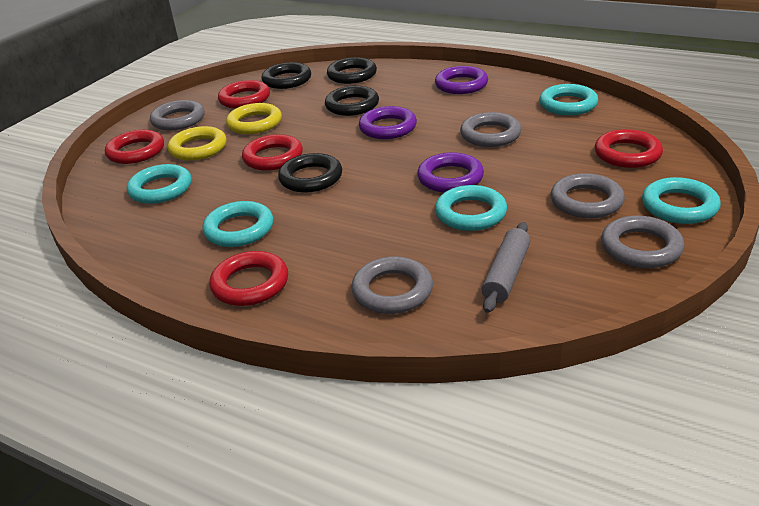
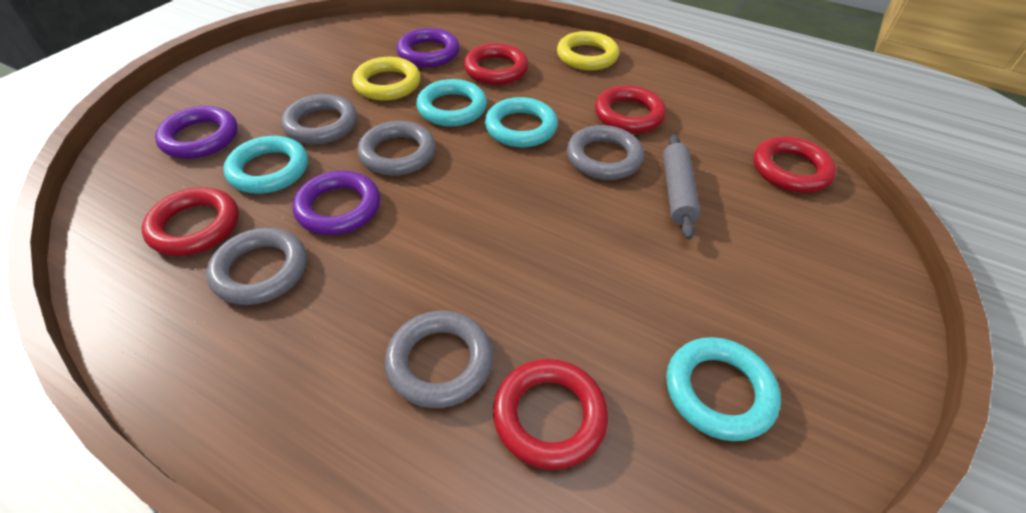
black ring: 4 -> 0
turquoise ring: 5 -> 4

